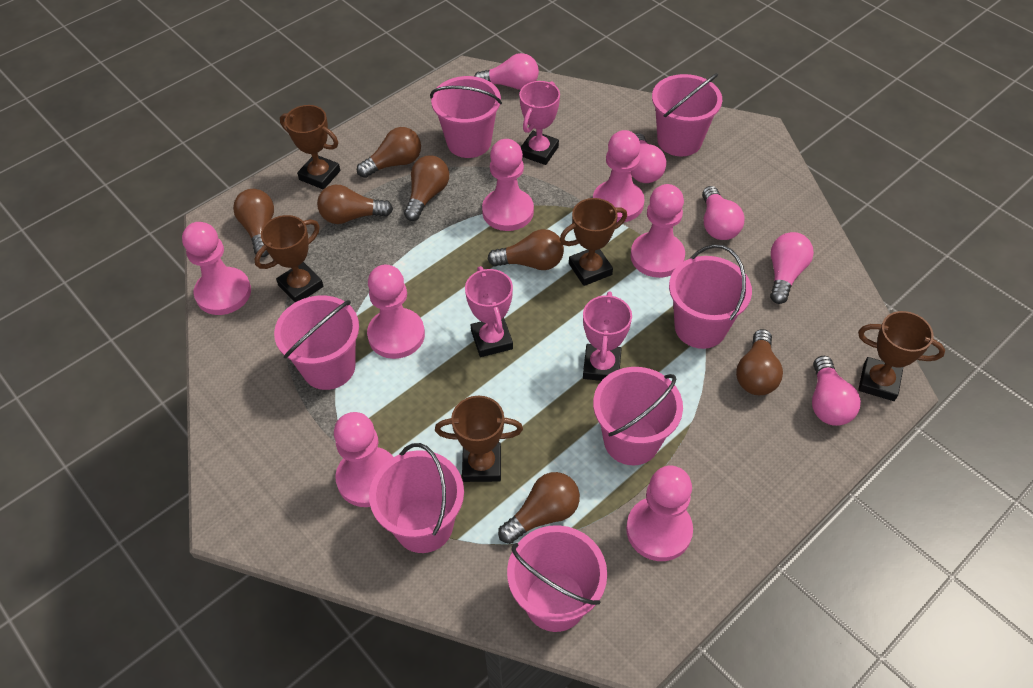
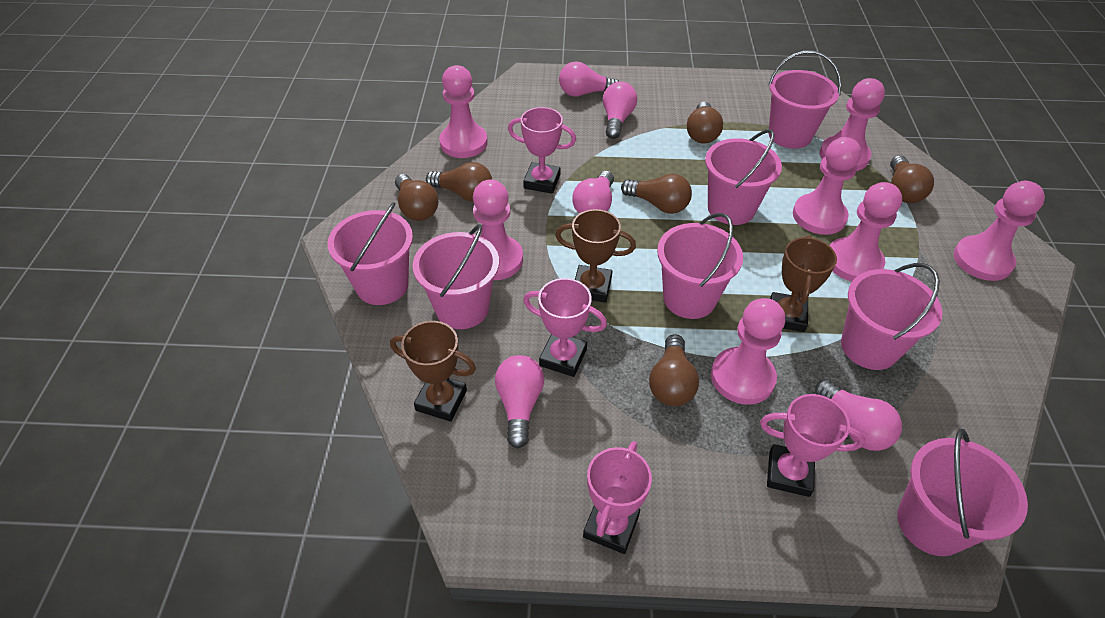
brown light bulb: 7 -> 6
brown trophy: 5 -> 3
pink trophy: 3 -> 4

